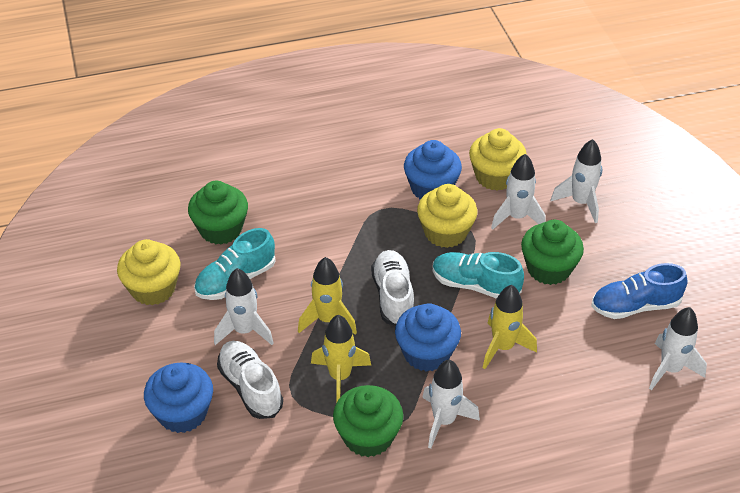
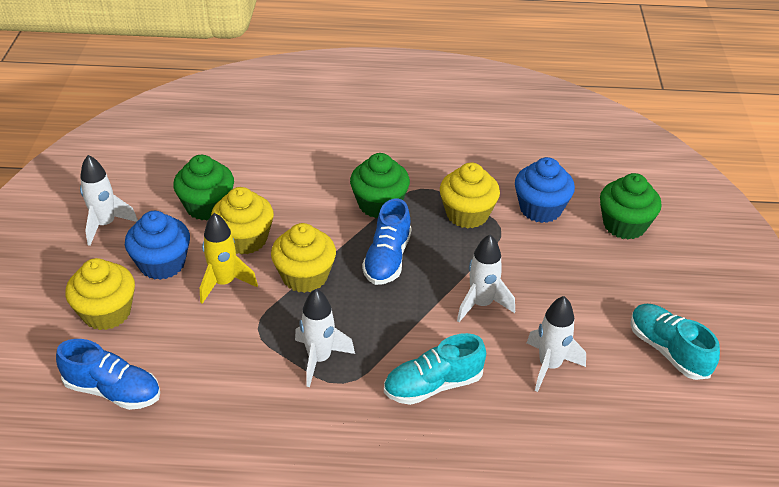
blue cupcake: 3 -> 2
blue shoe: 1 -> 2
white rocket: 5 -> 4
white shoe: 2 -> 0
yellow cupcake: 3 -> 4
yellow rocket: 3 -> 1

